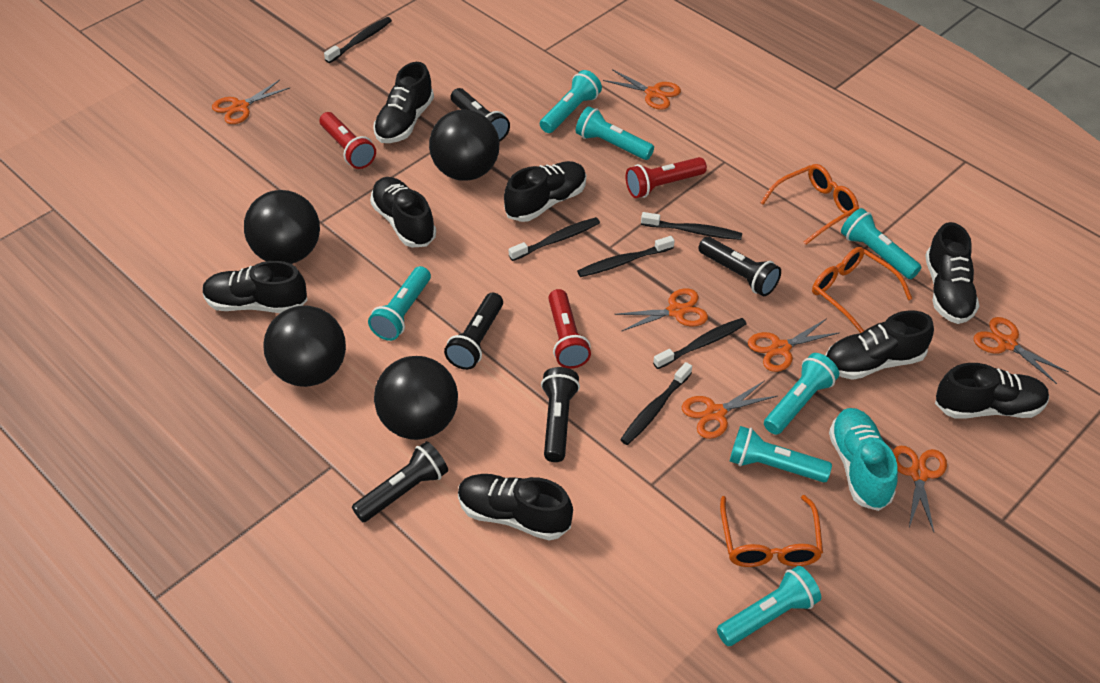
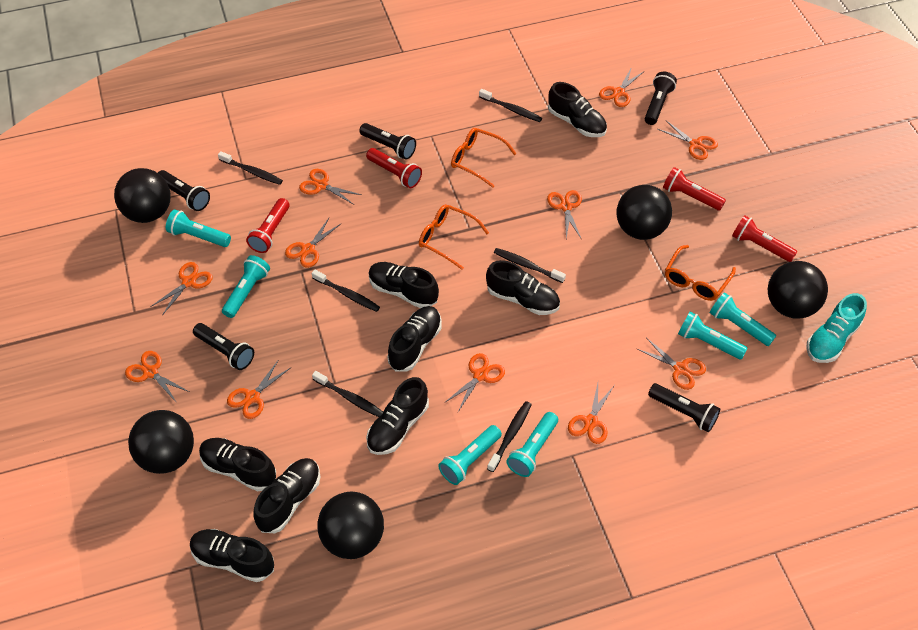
black ball: 4 -> 5
orange scissors: 7 -> 11
red flashlight: 3 -> 4
turquoise flashlight: 7 -> 6

